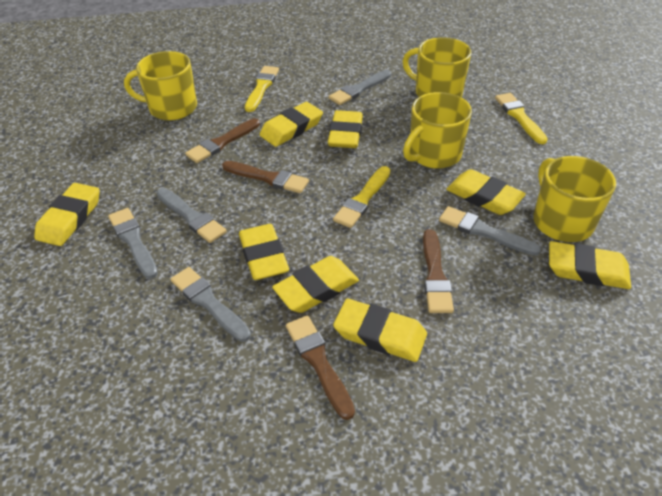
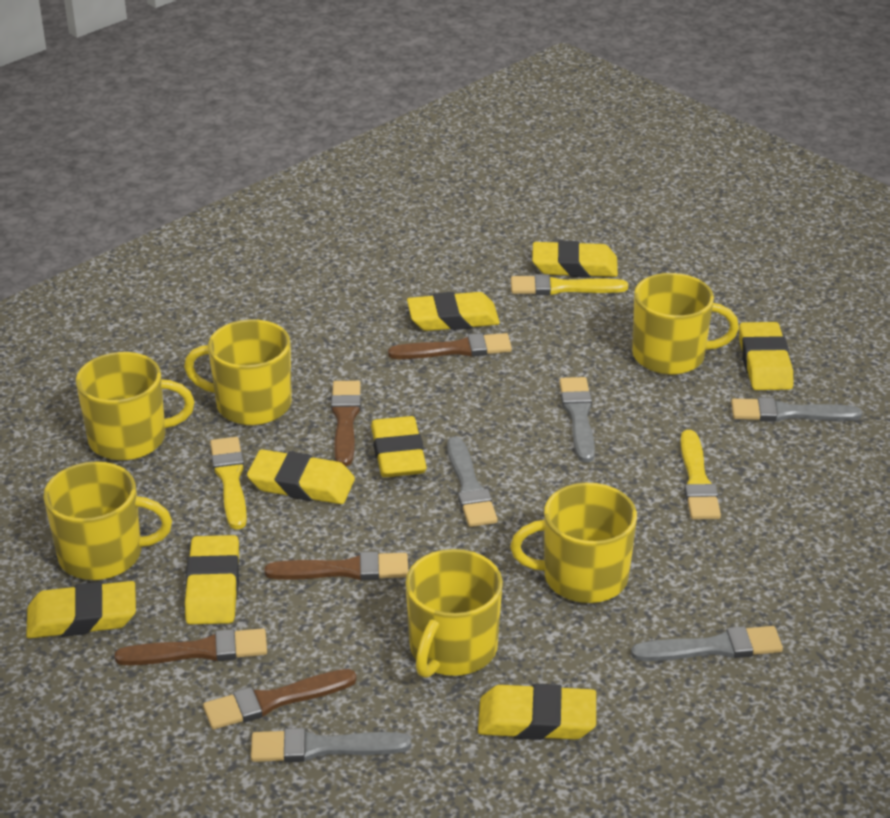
brown brush: 4 -> 5
yellow mug: 4 -> 6

